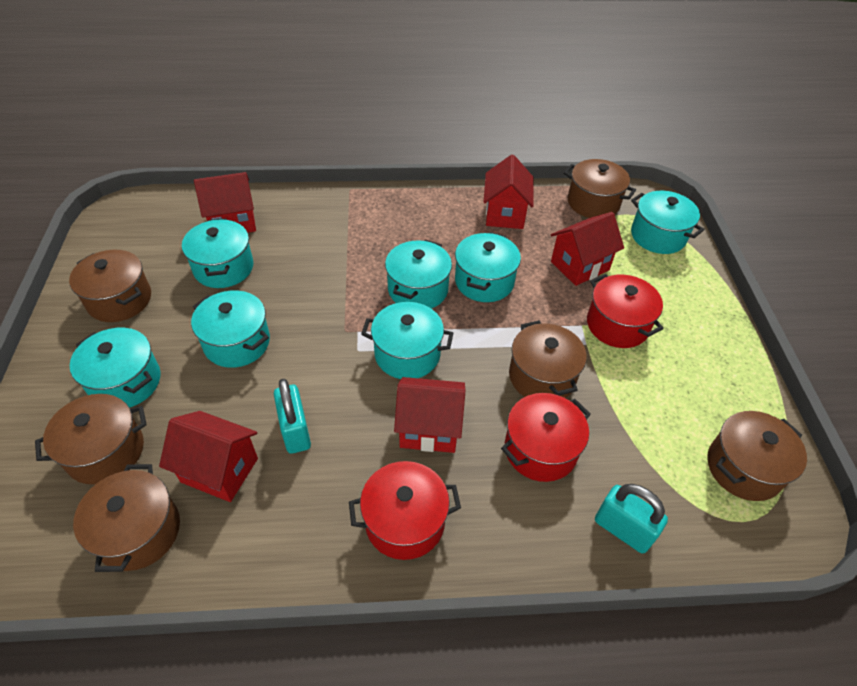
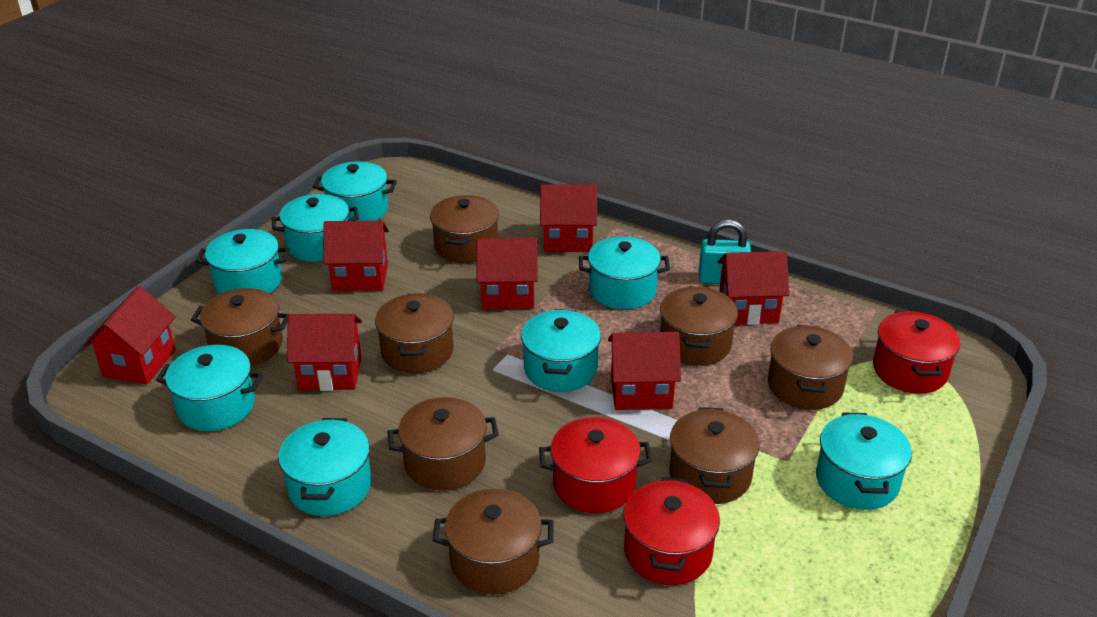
brown pot: 6 -> 8
red house: 5 -> 7
turquoise padlock: 2 -> 1
turquoise pot: 7 -> 8

